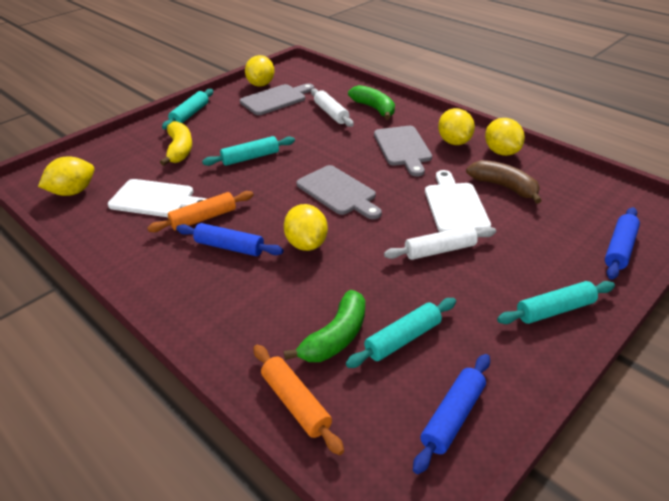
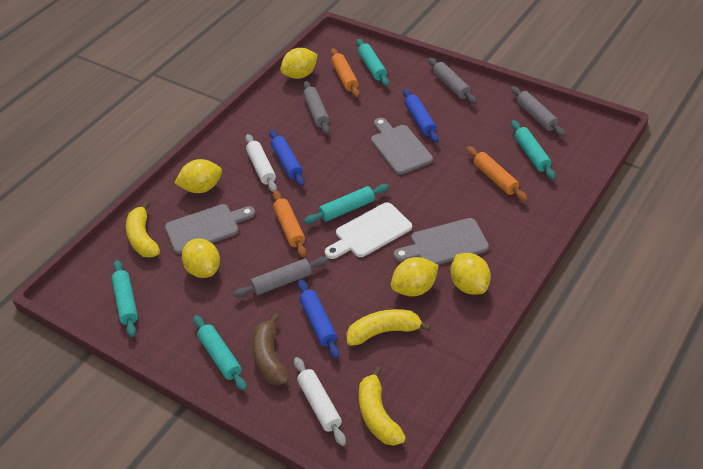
green banana: 2 -> 0
grey rolling pin: 0 -> 4
orange rolling pin: 2 -> 3
turquoise rolling pin: 4 -> 5
white cutting board: 2 -> 1
yellow banana: 1 -> 3

